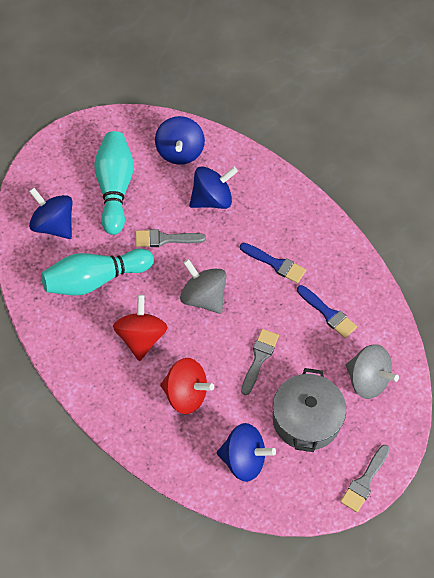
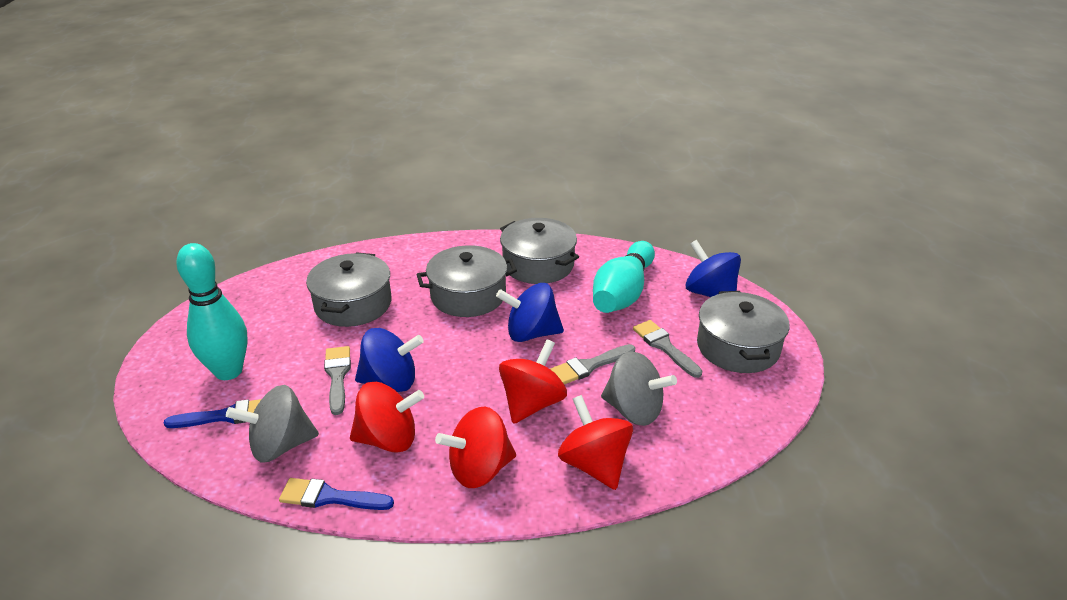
blue spinning top: 4 -> 3
grey pot: 1 -> 4
red spinning top: 2 -> 4

